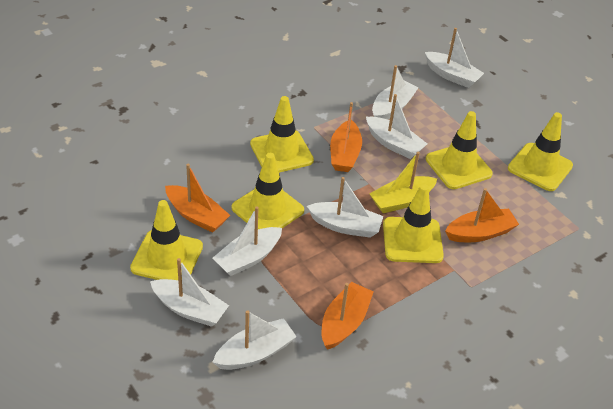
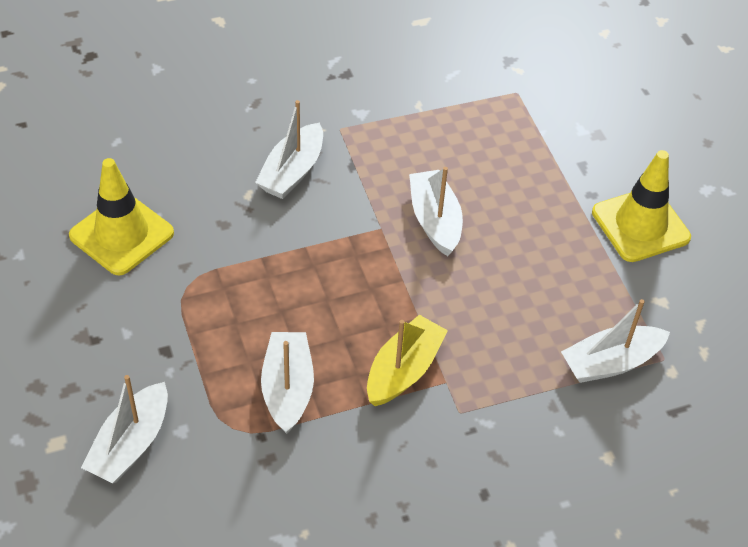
orange boat: 4 -> 0
white boat: 7 -> 5
yellow traffic cone: 6 -> 2

